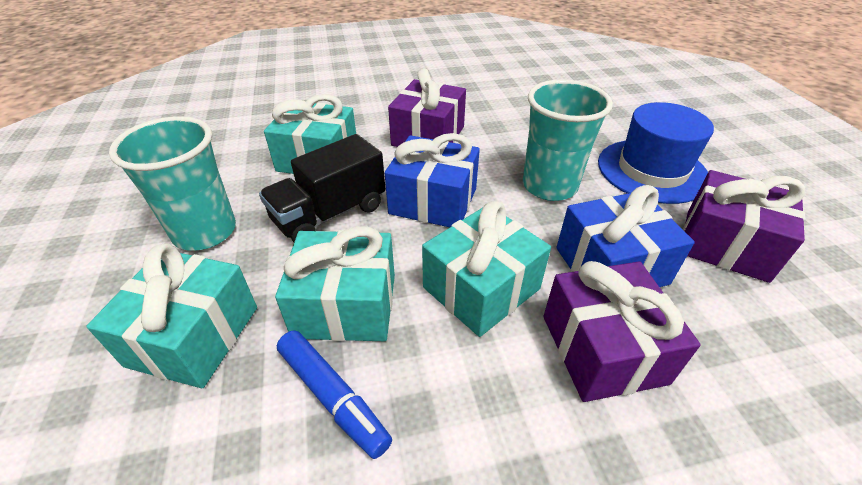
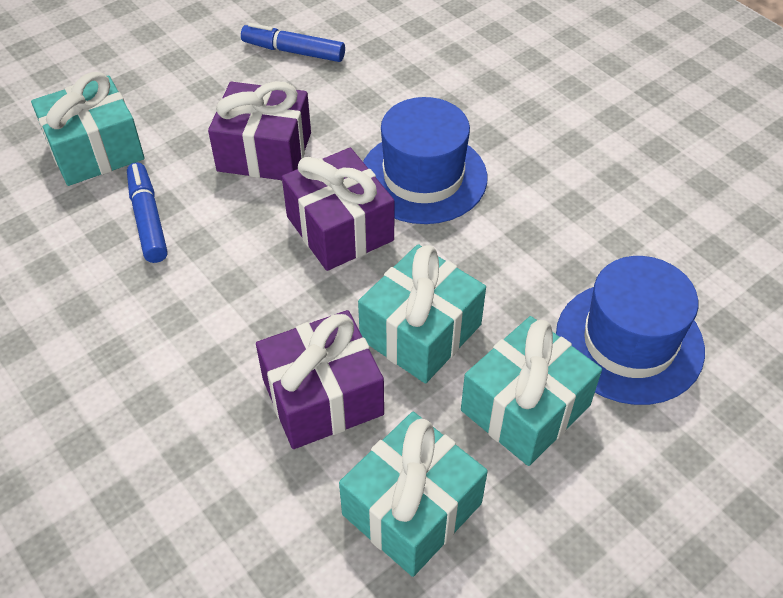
black truck: 1 -> 0
blue gift: 2 -> 0
blue hat: 1 -> 2
blue marker: 1 -> 2
turquoise cup: 2 -> 0

